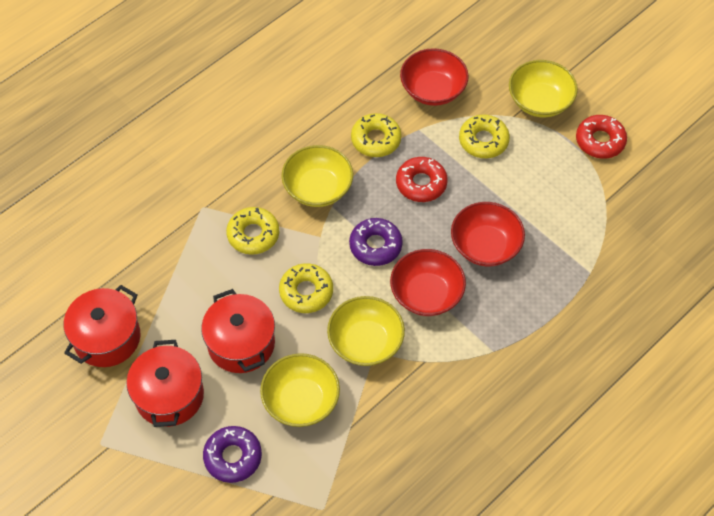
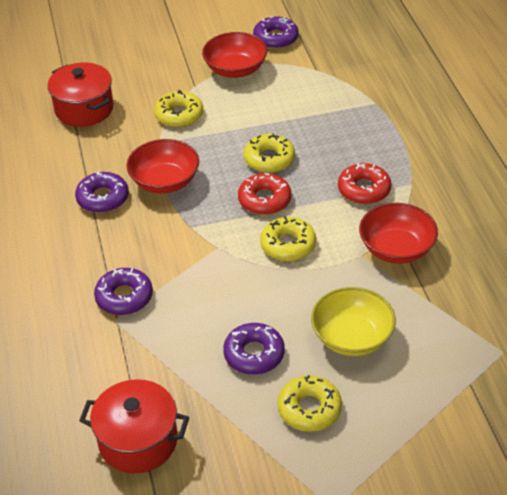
purple donut: 2 -> 4
red pot: 3 -> 2
yellow bowl: 4 -> 1

